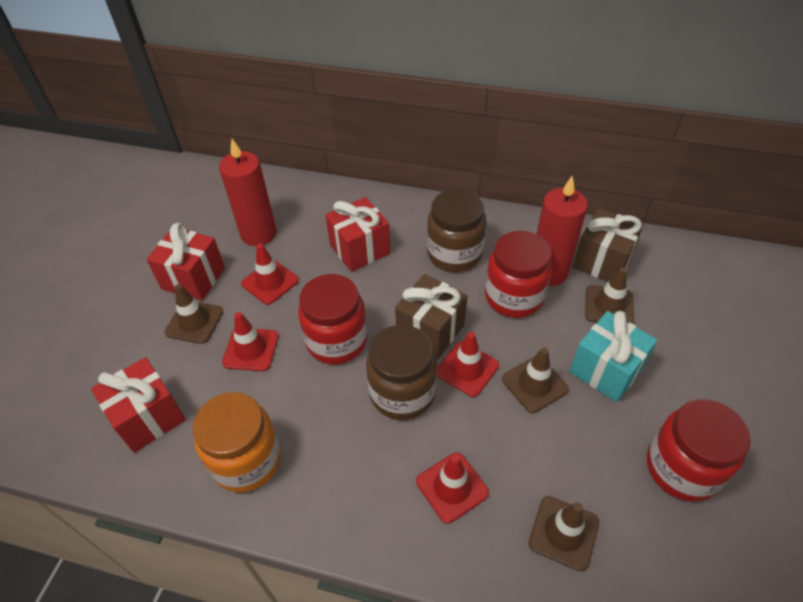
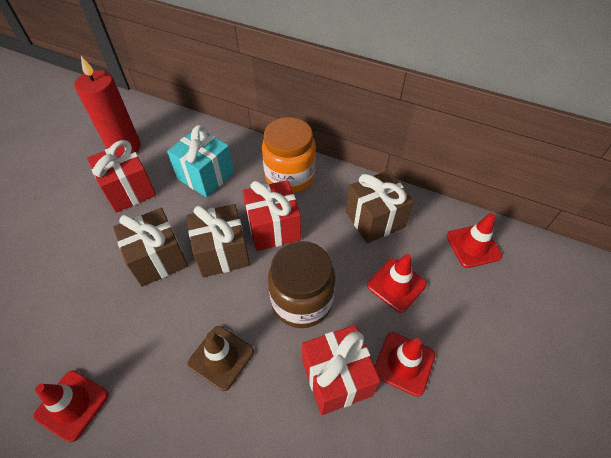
brown gift: 2 -> 3
brown jar: 2 -> 1
brown traffic cone: 4 -> 1
red candle: 2 -> 1
red jar: 3 -> 0

